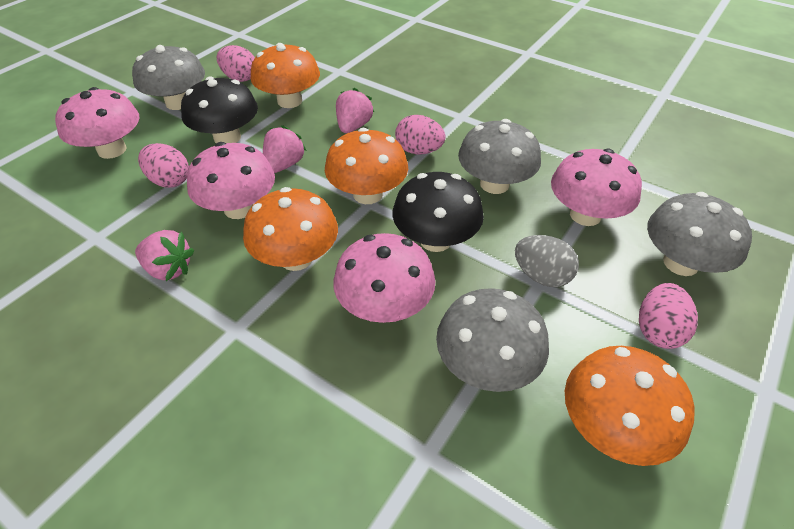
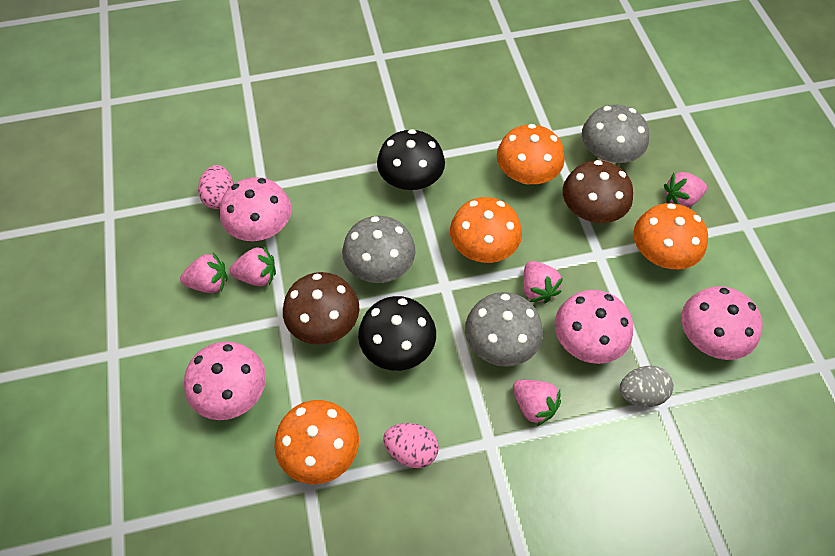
brown mushroom: 0 -> 2
grey mushroom: 4 -> 3
pink egg: 4 -> 2
pink strawberry: 3 -> 5

